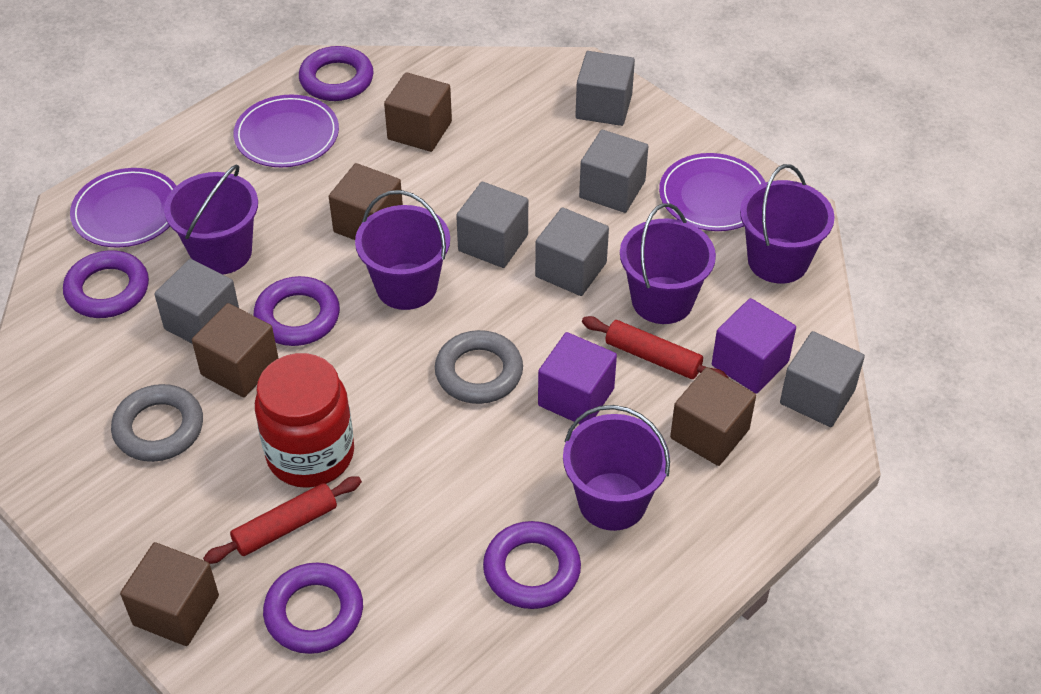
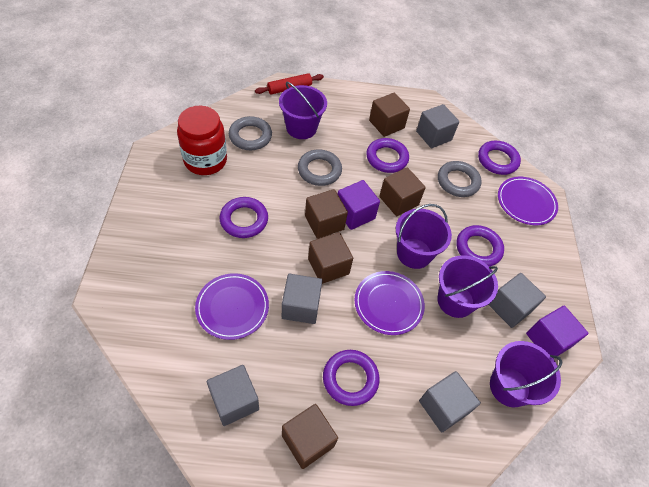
grey cube: 6 -> 5
grey ring: 2 -> 3
purple bucket: 5 -> 4
red rolling pin: 2 -> 1

